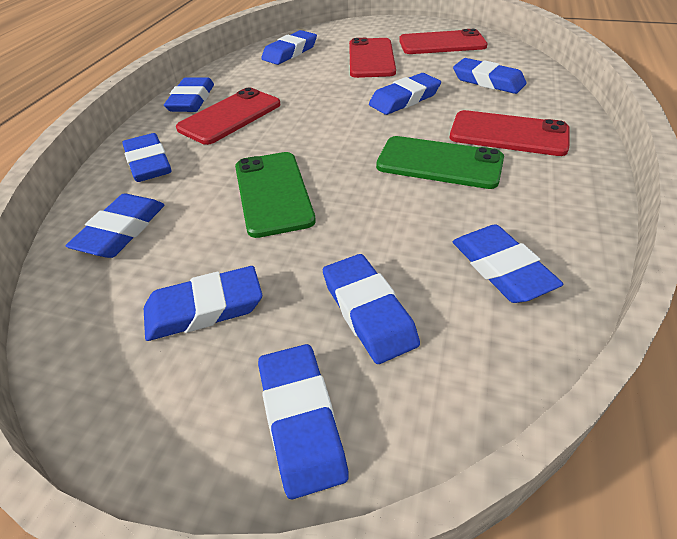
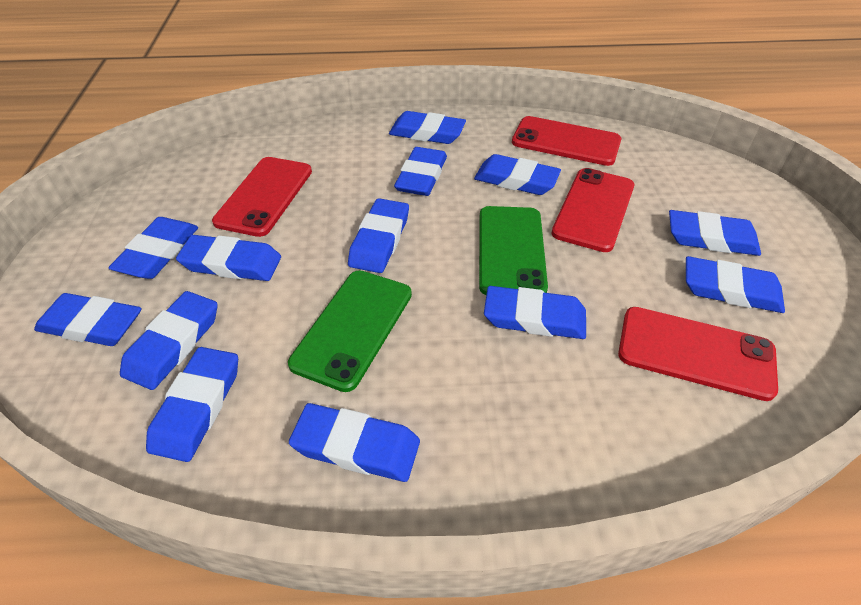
blue eraser: 10 -> 13

